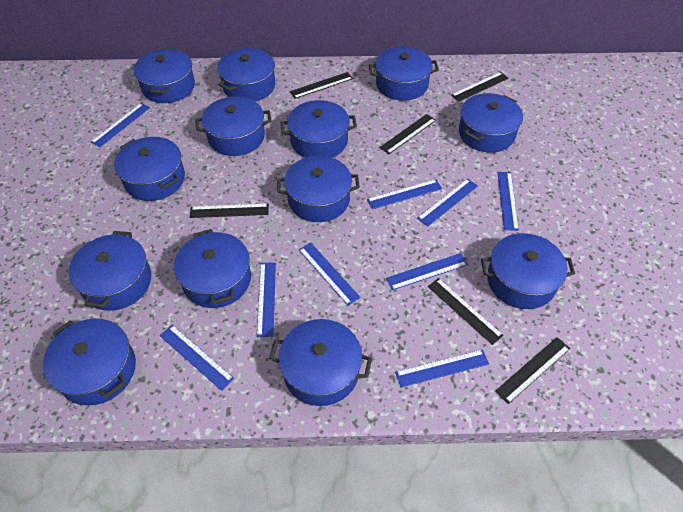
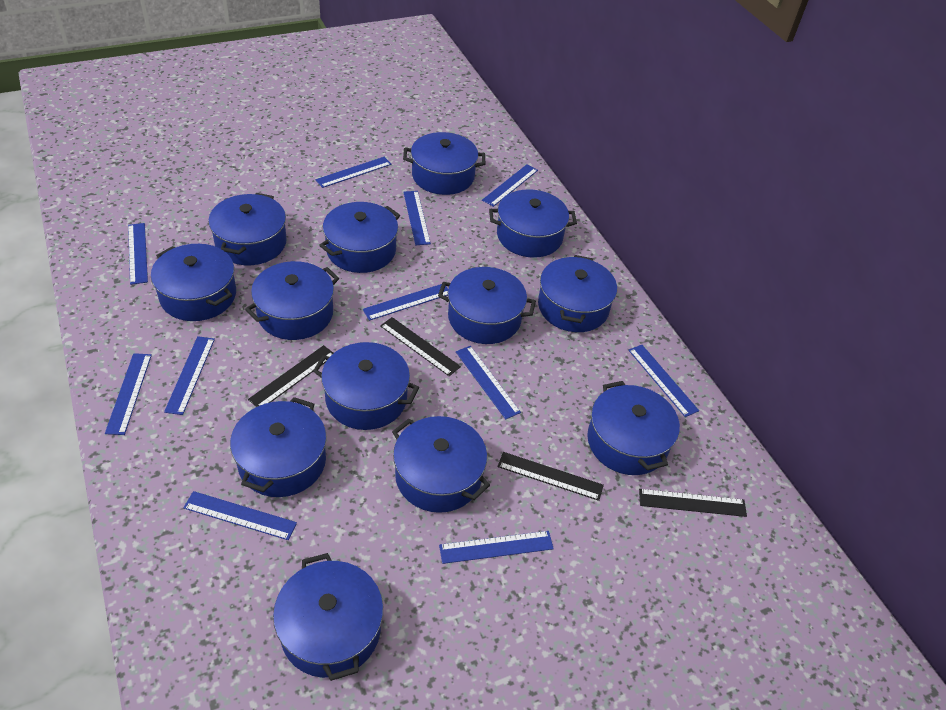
black ruler: 6 -> 4
blue ruler: 9 -> 11

